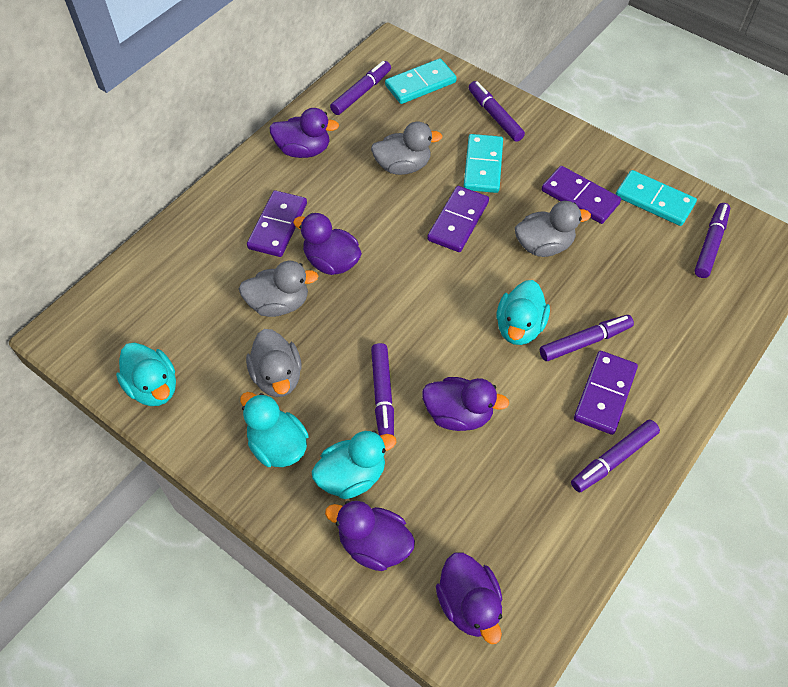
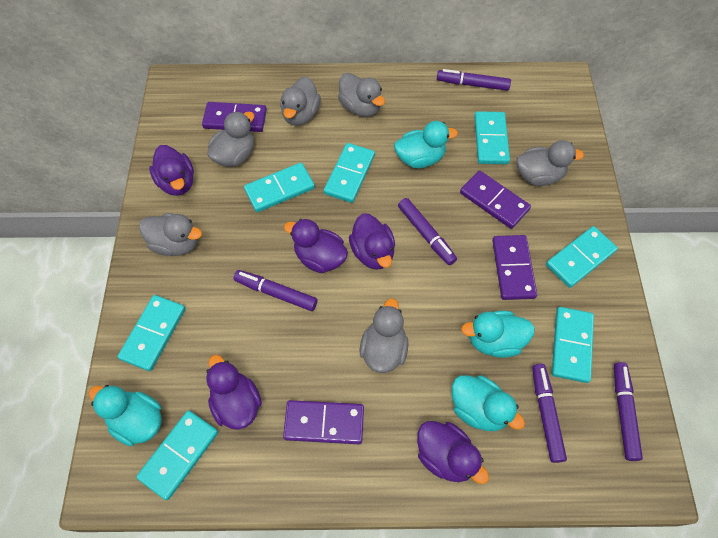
grey duck: 4 -> 6
purple marker: 6 -> 5
turquoise domino: 3 -> 7

